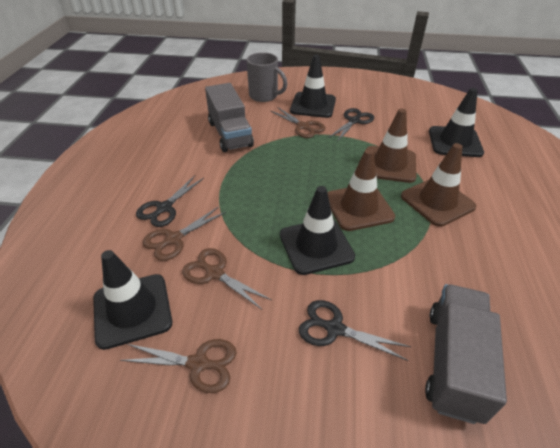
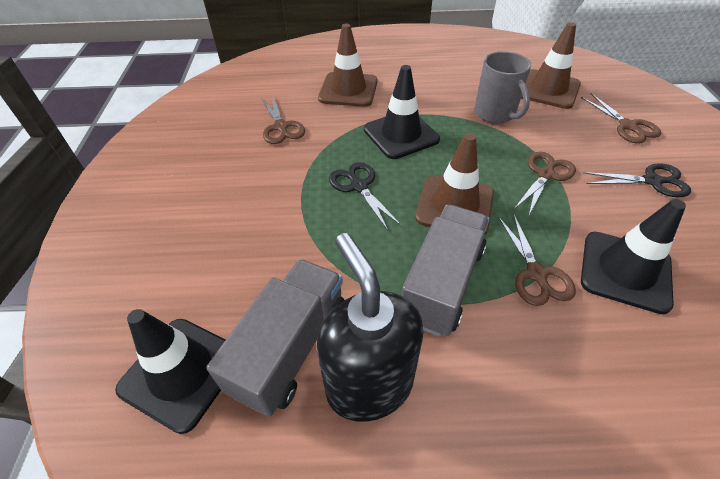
black scissors: 3 -> 2
black soap dispenser: 0 -> 1
black traffic cone: 4 -> 3

